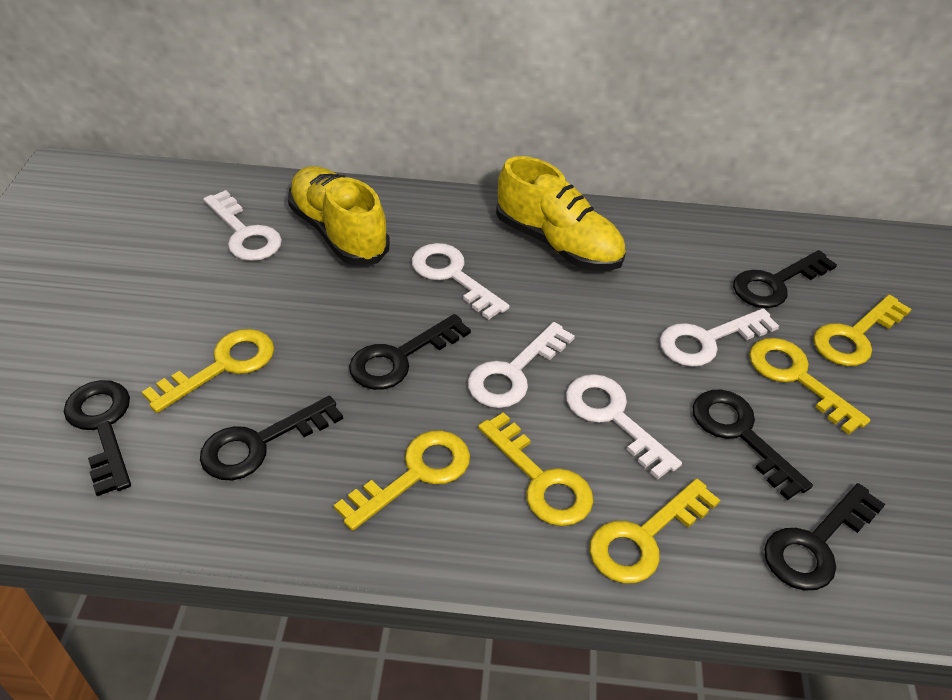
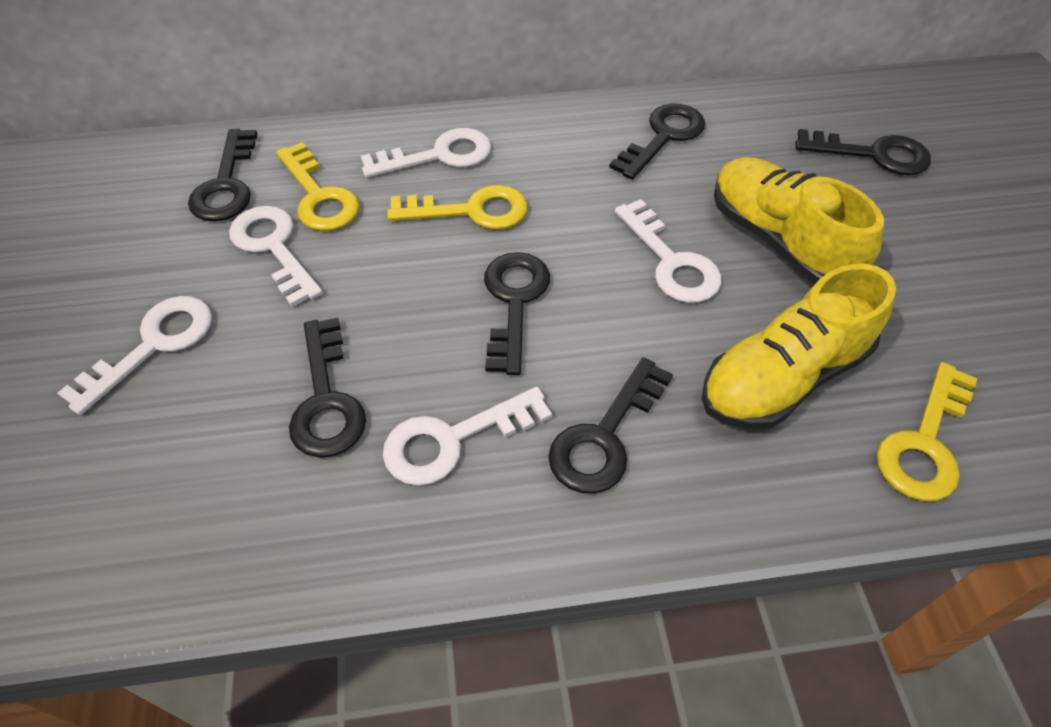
yellow key: 6 -> 3

